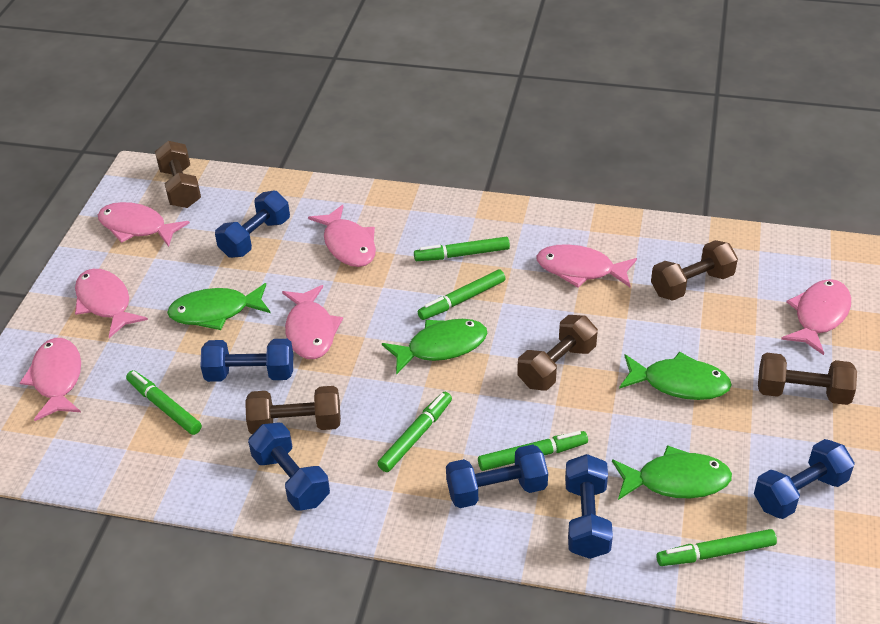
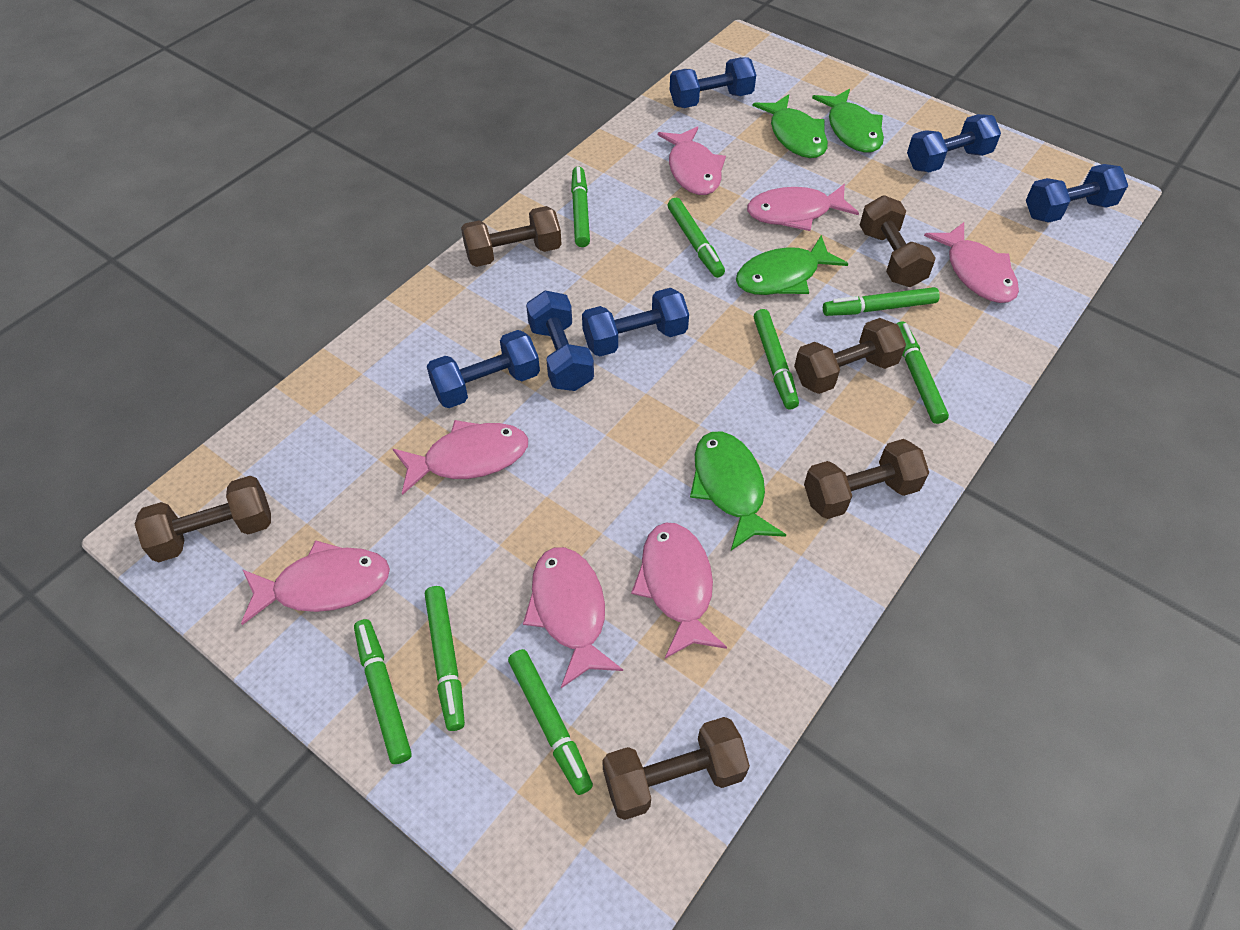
brown dumbbell: 5 -> 6
green marker: 6 -> 8

